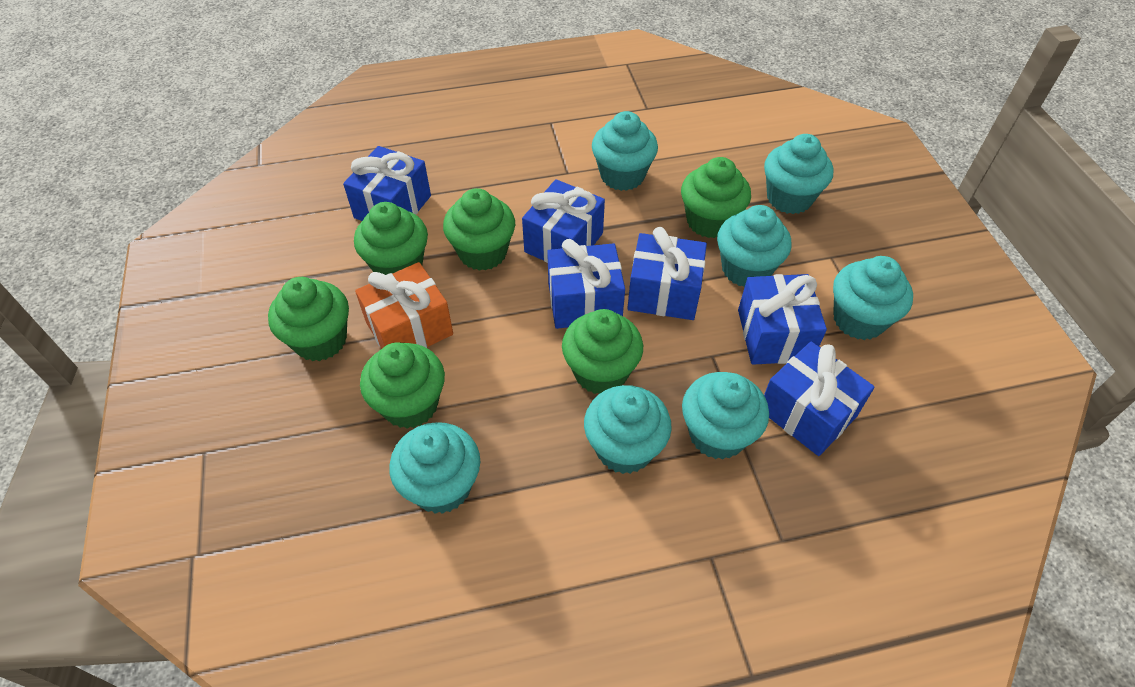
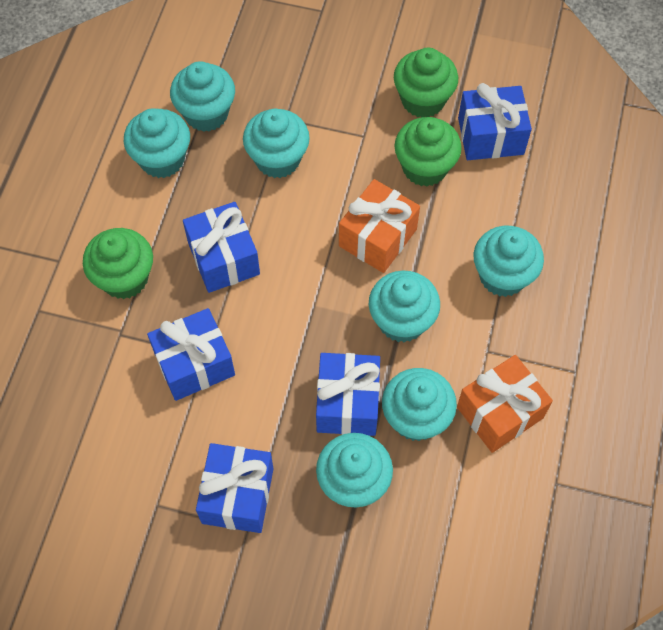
blue gift: 6 -> 5
green cupcake: 6 -> 3
orange gift: 1 -> 2

